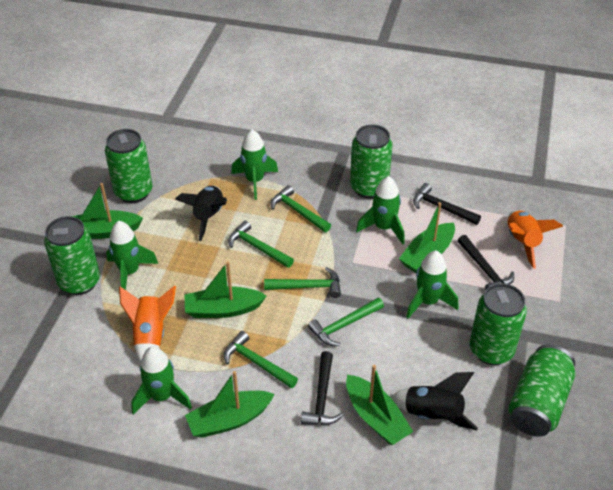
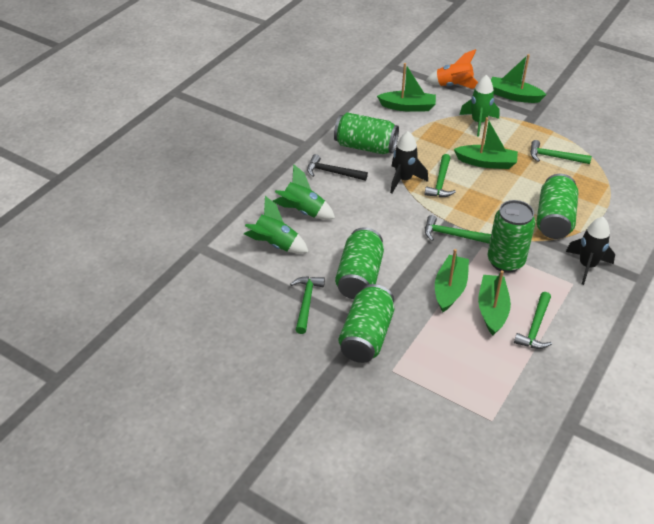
black hammer: 3 -> 1
green rocket: 5 -> 3
orange rocket: 2 -> 1

